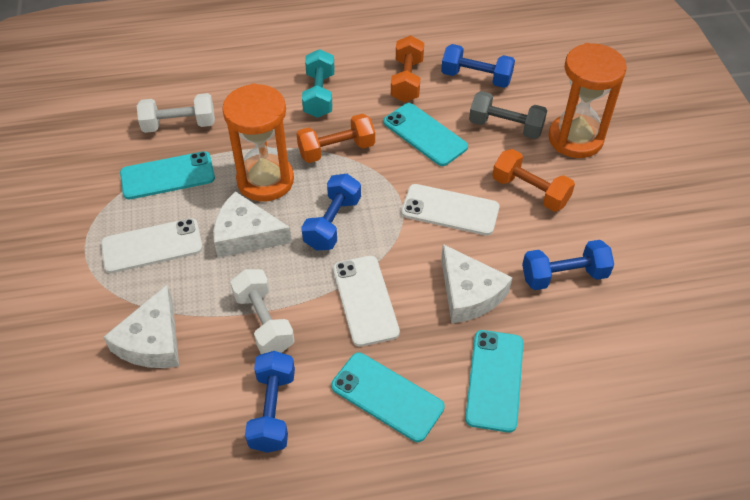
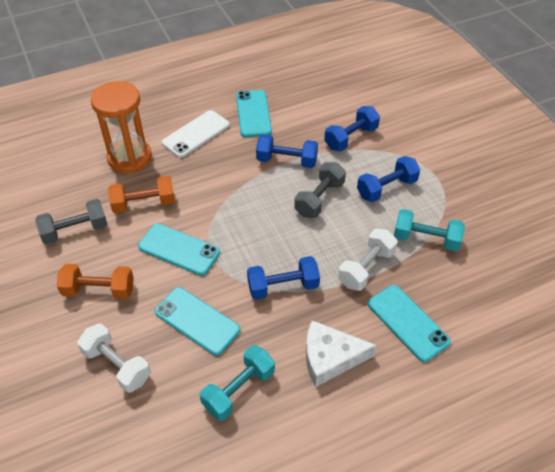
grey dumbbell: 1 -> 2
orange dumbbell: 3 -> 2
orange hourglass: 2 -> 1
turquoise dumbbell: 1 -> 2
white cheese: 3 -> 1
white phone: 3 -> 1

